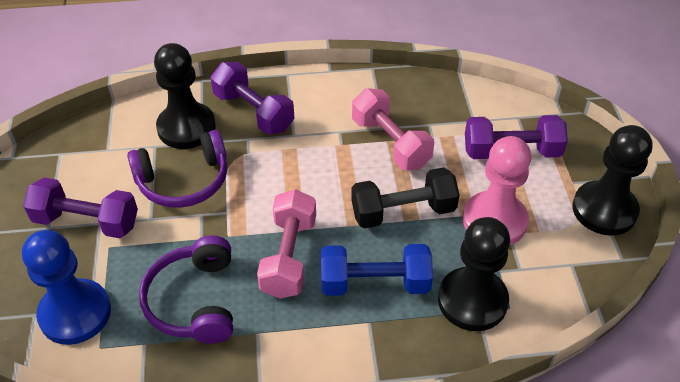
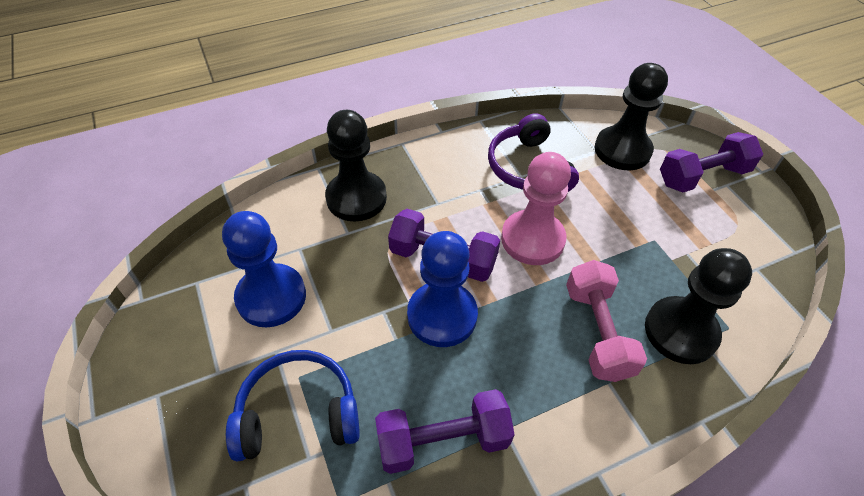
black dumbbell: 1 -> 0
blue dumbbell: 1 -> 0
blue headphones: 0 -> 1
blue pawn: 1 -> 2
pink dumbbell: 2 -> 1
purple headphones: 2 -> 1

